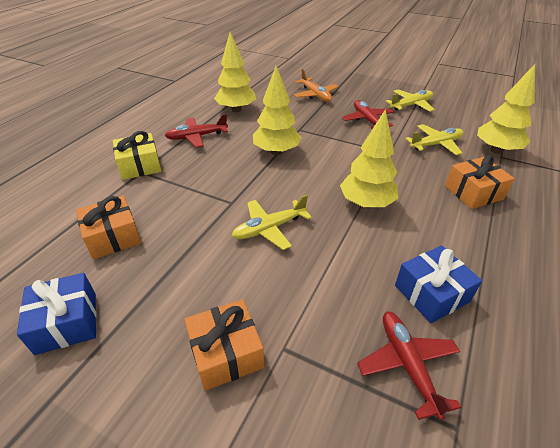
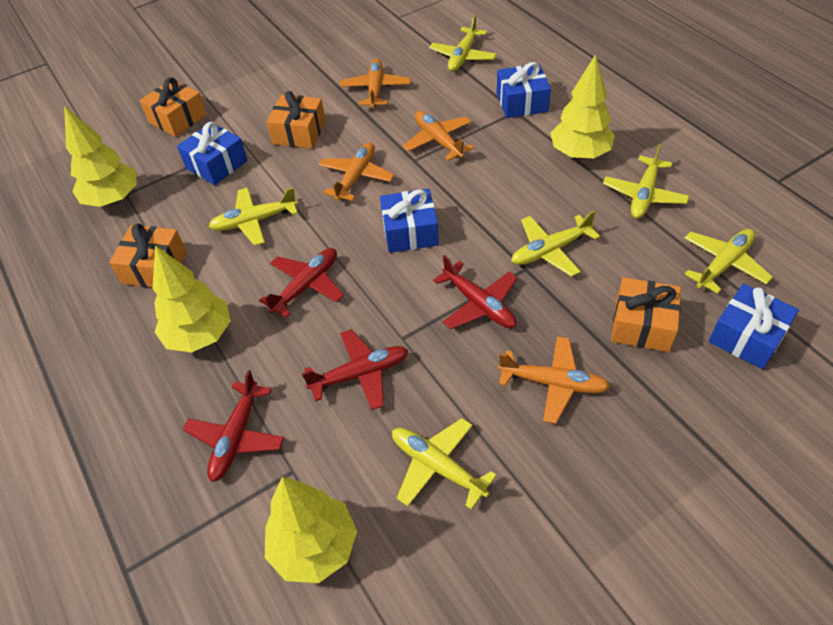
blue gift: 2 -> 4
orange gift: 3 -> 4
orange plane: 1 -> 4
red plane: 3 -> 4
yellow gift: 1 -> 0
yellow plane: 3 -> 6

